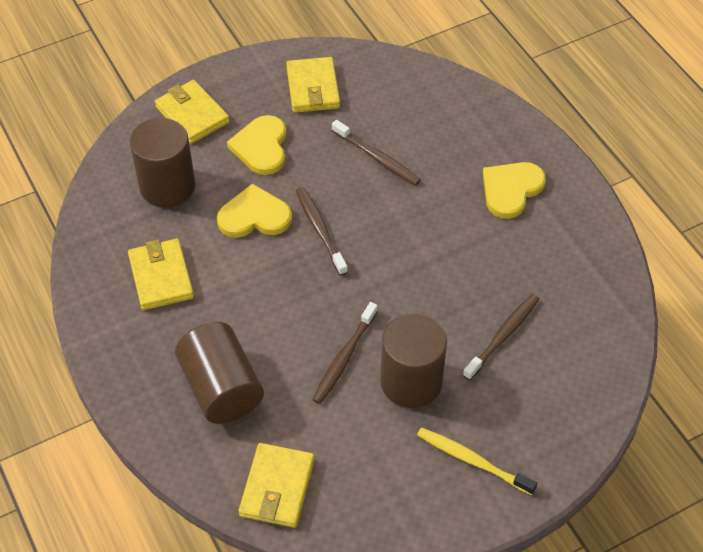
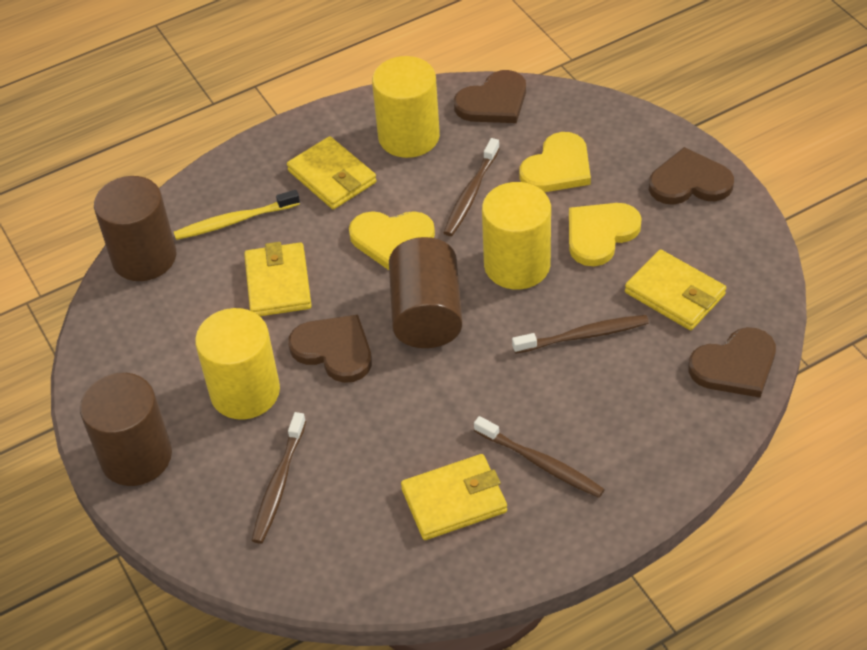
brown heart: 0 -> 4
yellow cylinder: 0 -> 3

